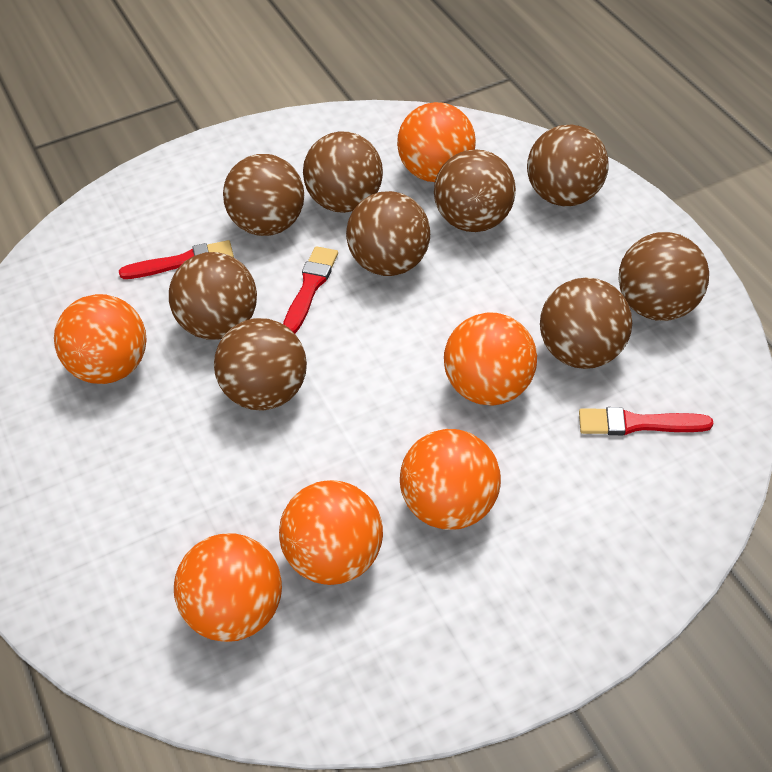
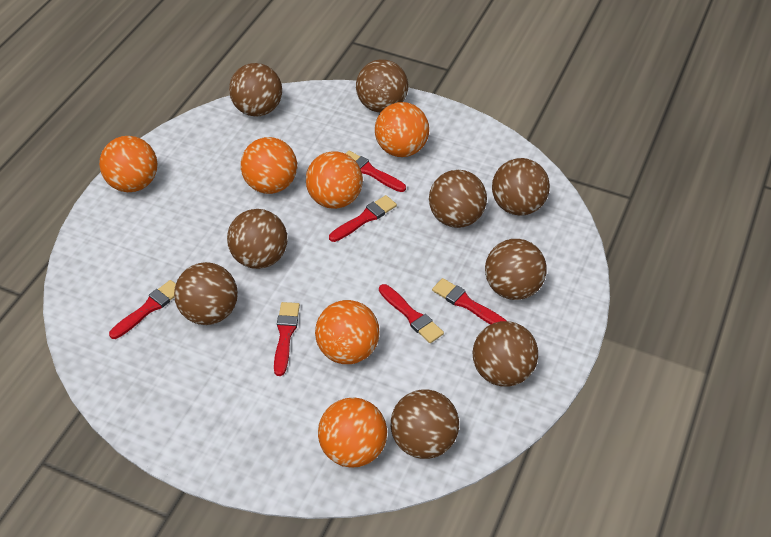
red brush: 3 -> 6

